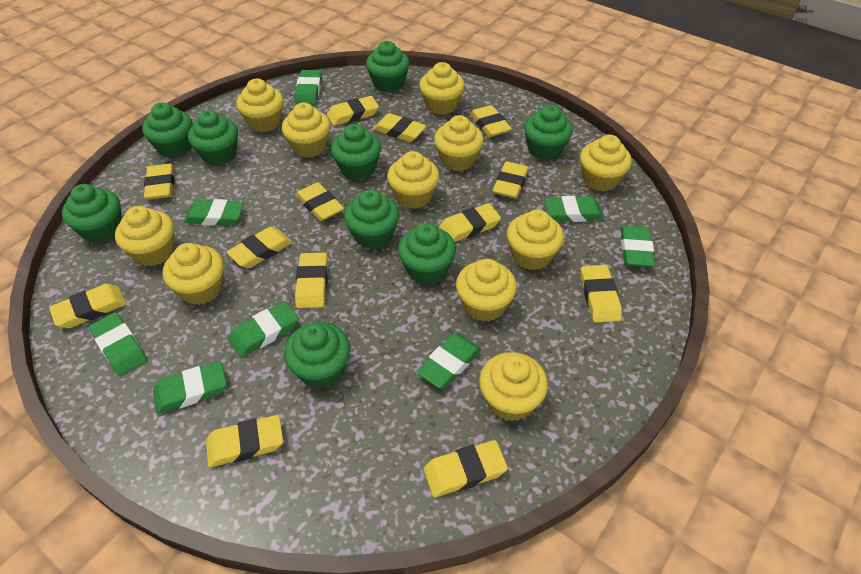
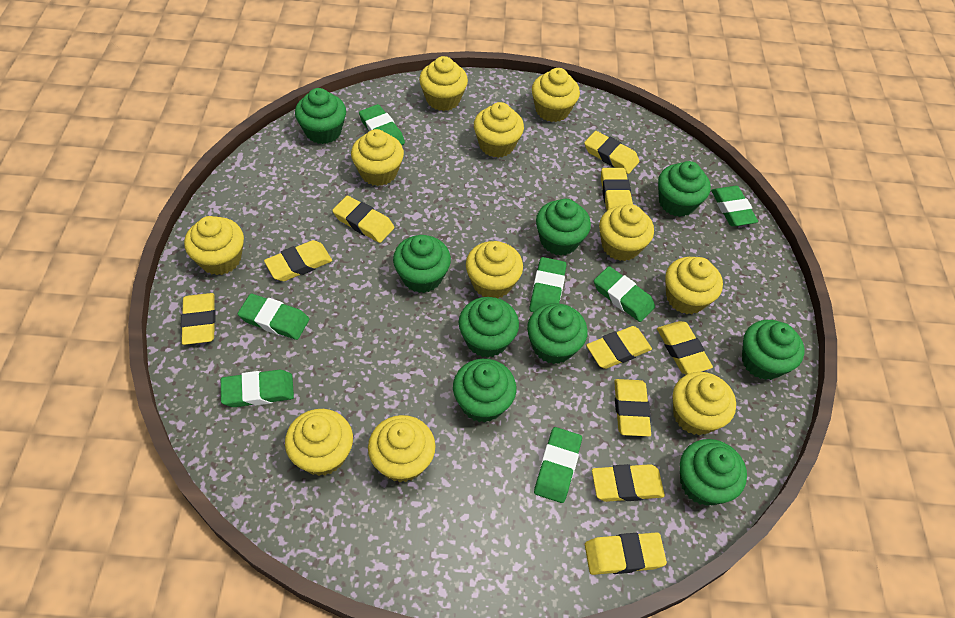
green eraser: 8 -> 7
yellow eraser: 13 -> 10

